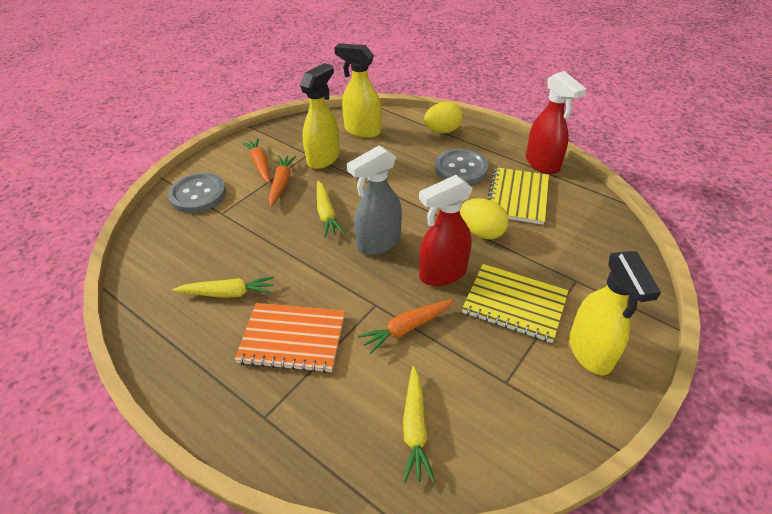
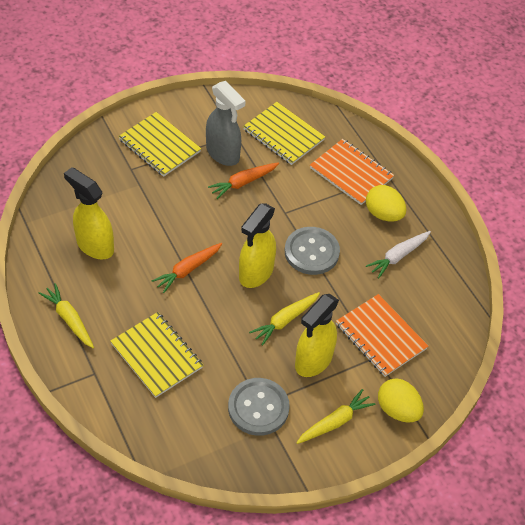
orange carrot: 3 -> 2
orange notebook: 1 -> 2
red spray bottle: 2 -> 0
white carrot: 0 -> 1
yellow notebook: 2 -> 3

